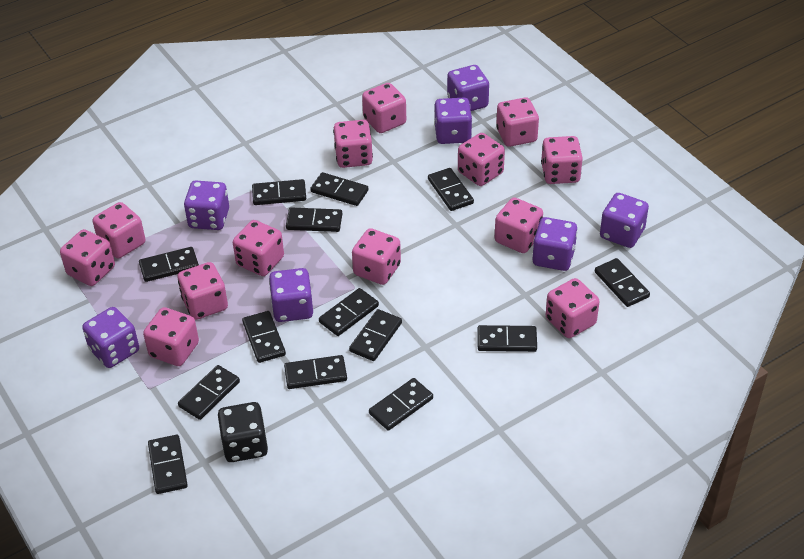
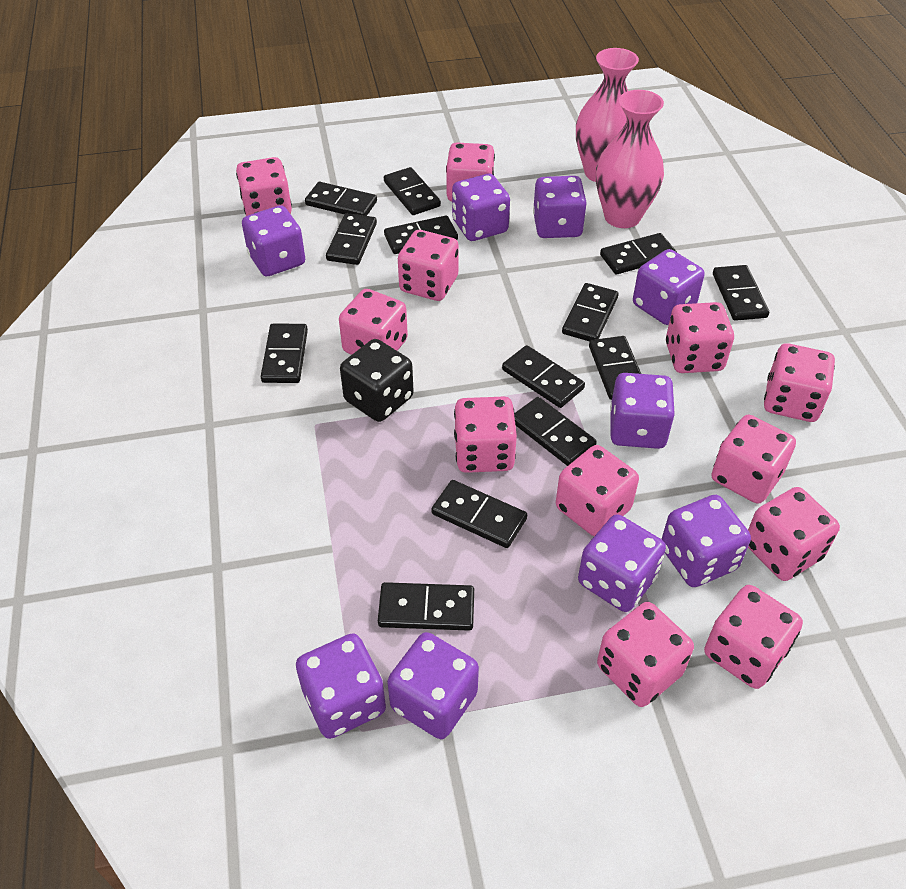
black domino: 14 -> 13
pink dice: 13 -> 12
pink vase: 0 -> 2
purple dice: 7 -> 9

